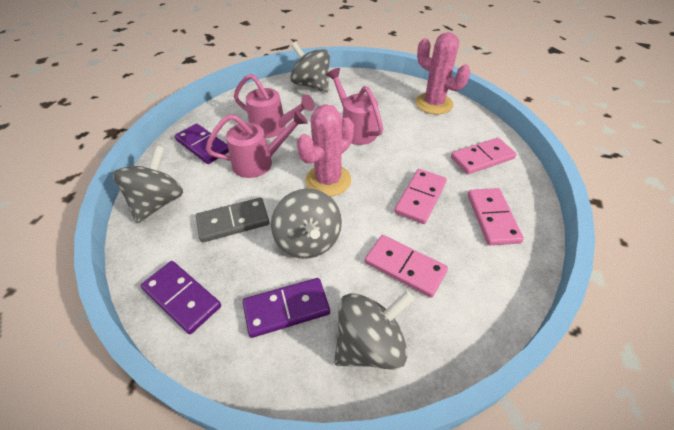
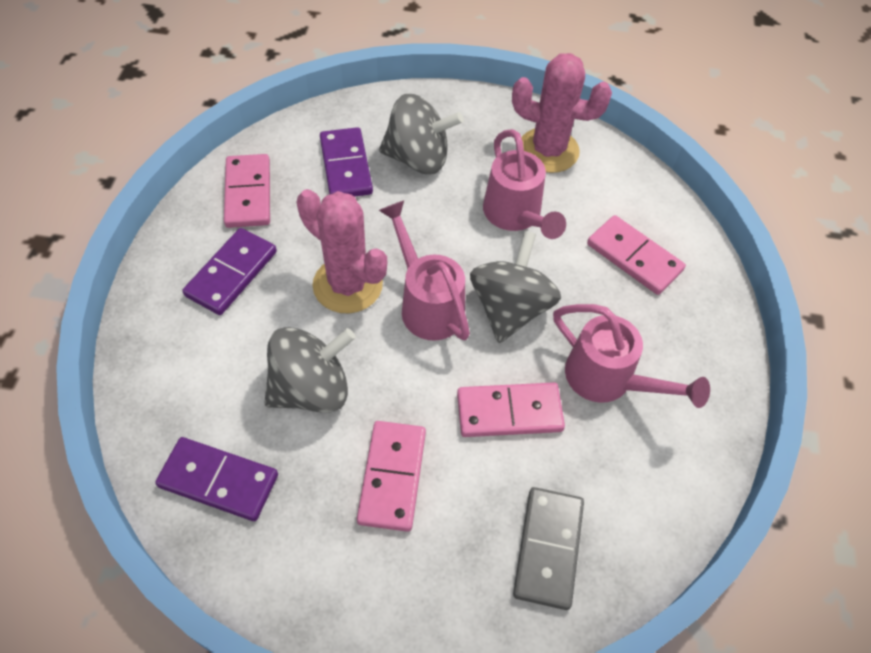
grey spinning top: 4 -> 3

